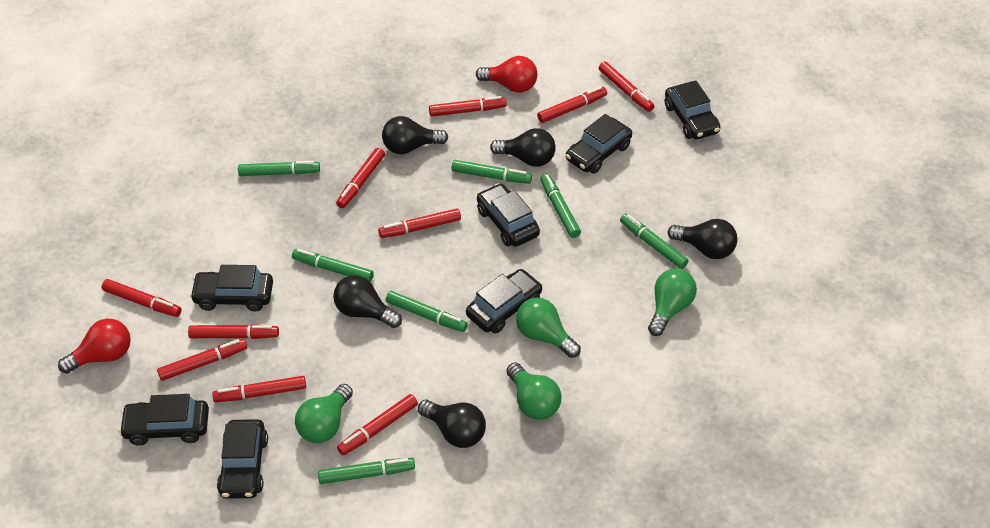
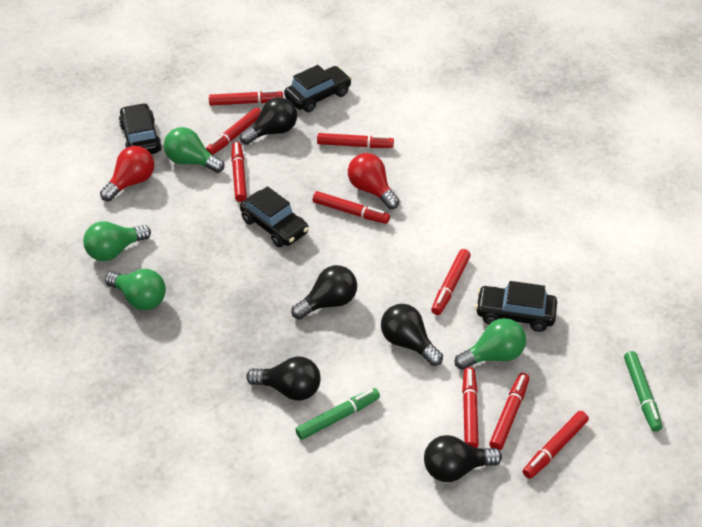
black car: 7 -> 4
green marker: 7 -> 2
red marker: 10 -> 9

